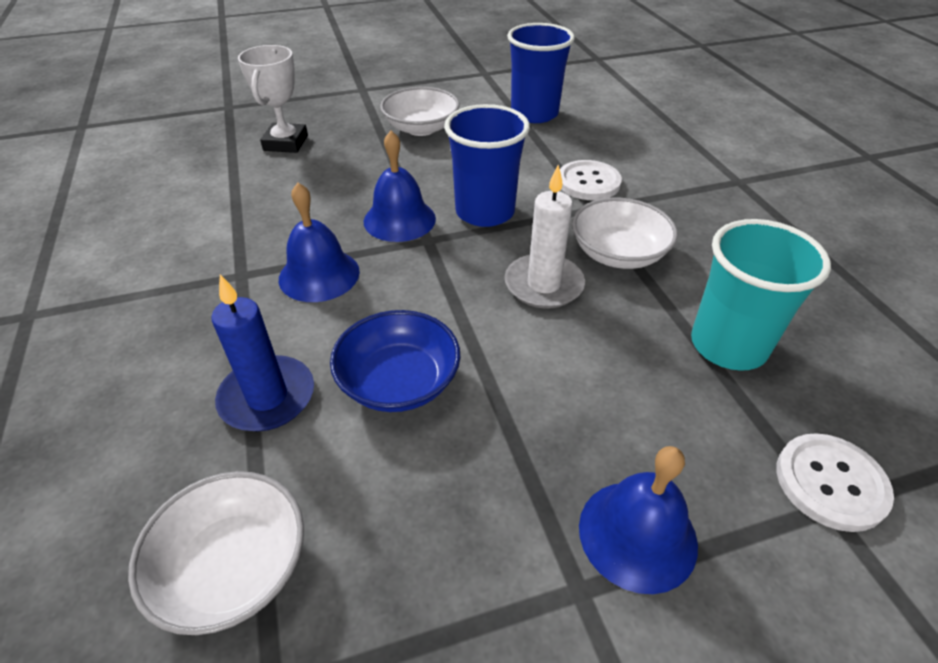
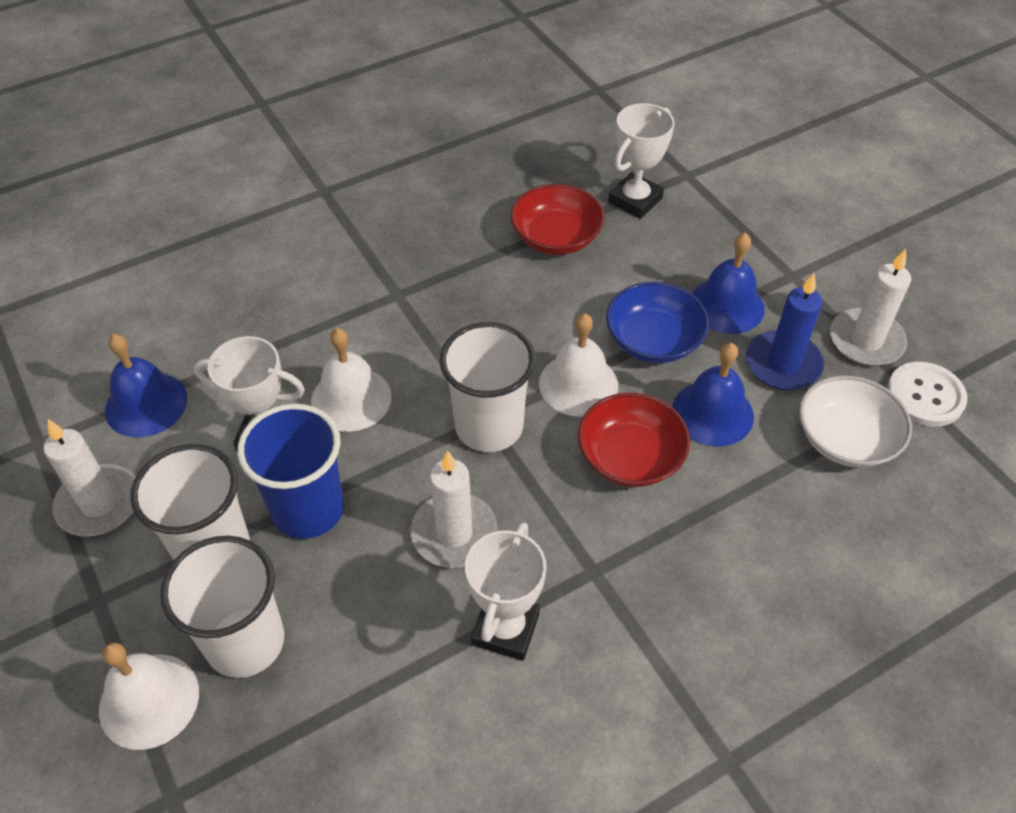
blue cup: 2 -> 1
red bowl: 0 -> 2
turquoise cup: 1 -> 0
white bell: 0 -> 3
white bowl: 3 -> 1
white button: 2 -> 1
white candle: 1 -> 3
white cup: 0 -> 3
white trophy: 1 -> 3

